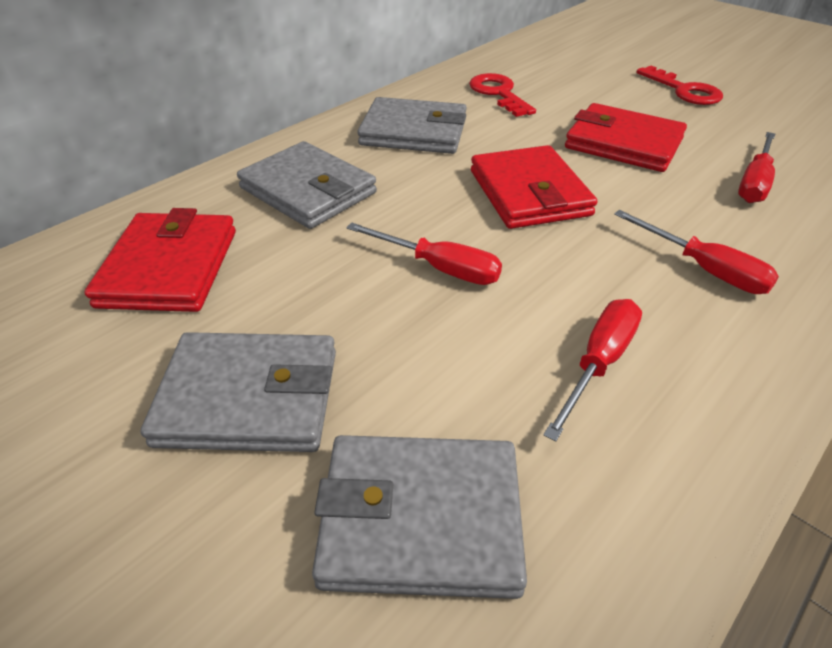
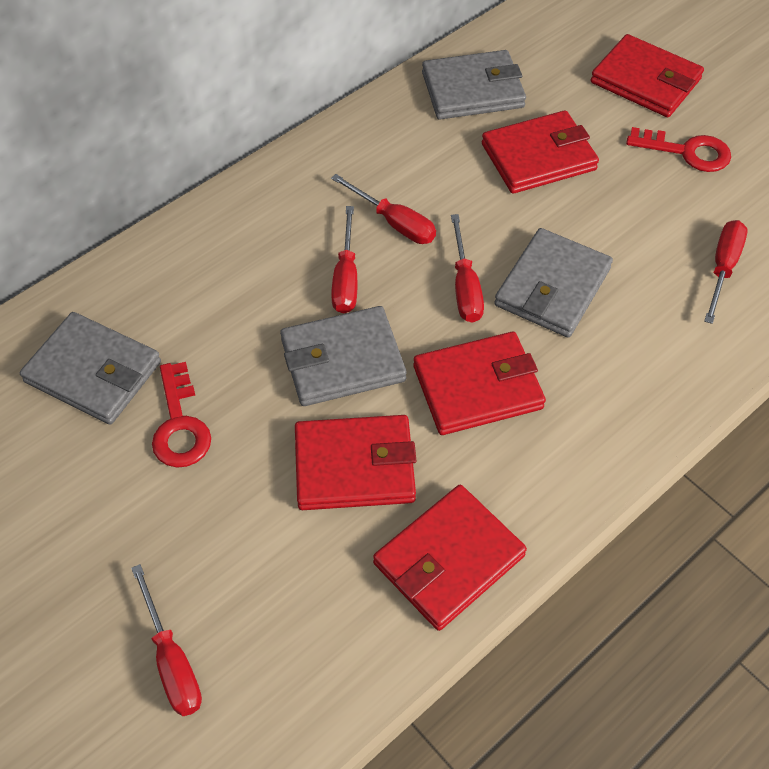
red screwdriver: 4 -> 5
red wallet: 3 -> 5

